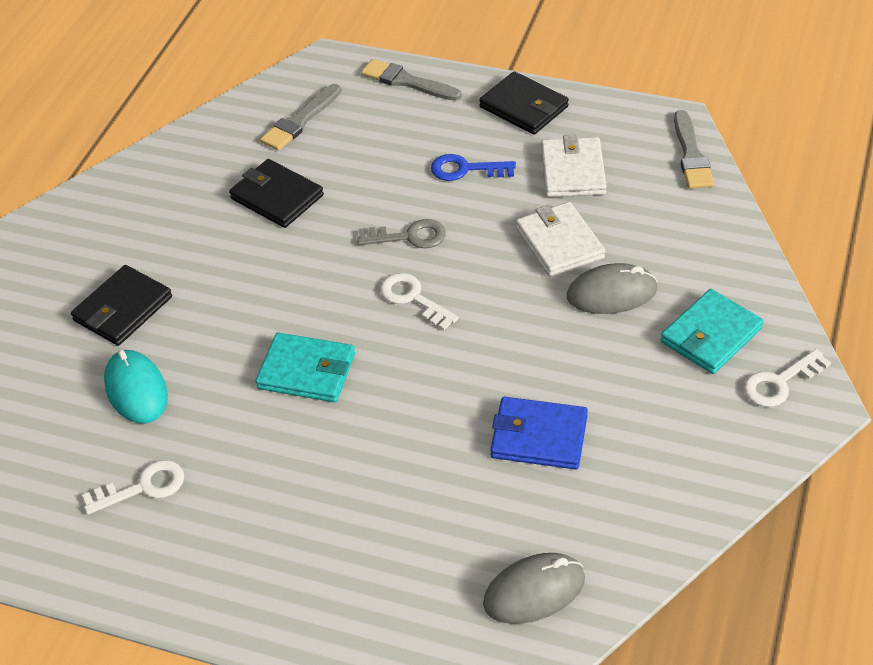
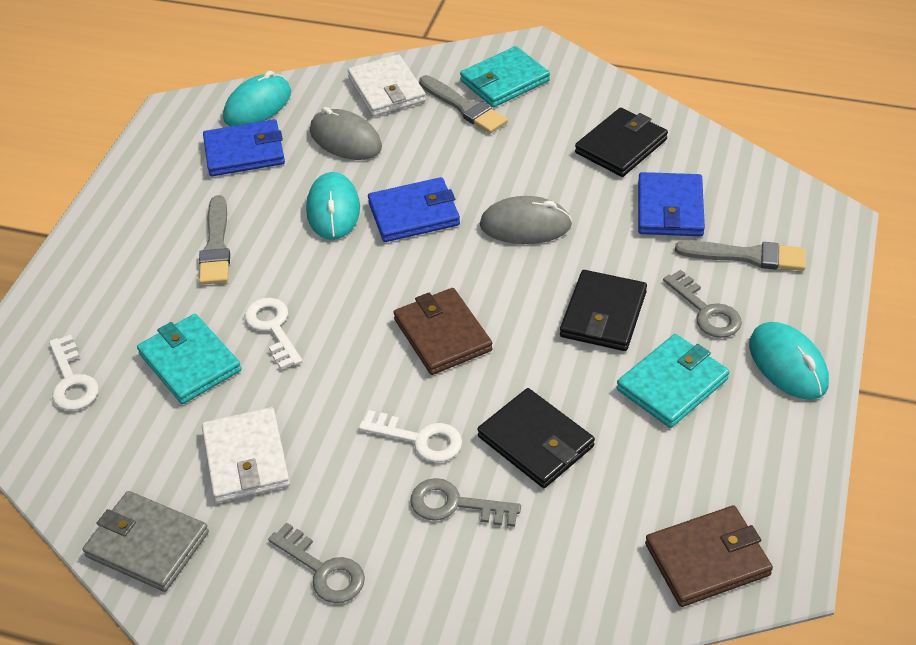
blue key: 1 -> 0
blue wallet: 1 -> 3
brown wallet: 0 -> 2
grey key: 1 -> 3
grey wallet: 0 -> 1
turquoise mouse: 1 -> 3
turquoise wallet: 2 -> 3

